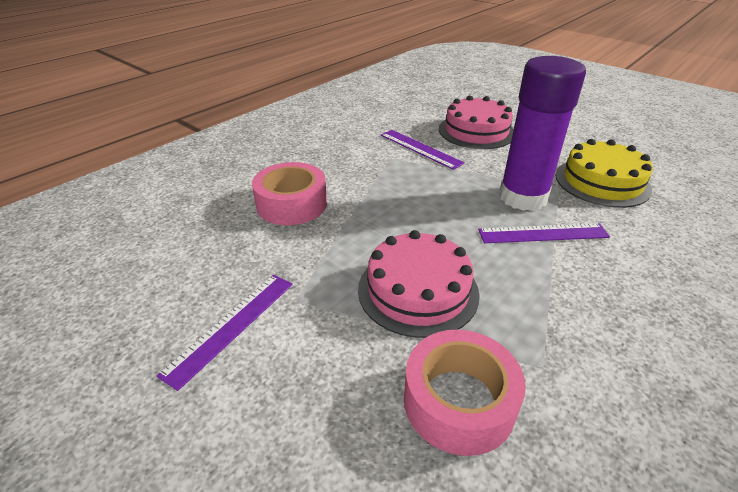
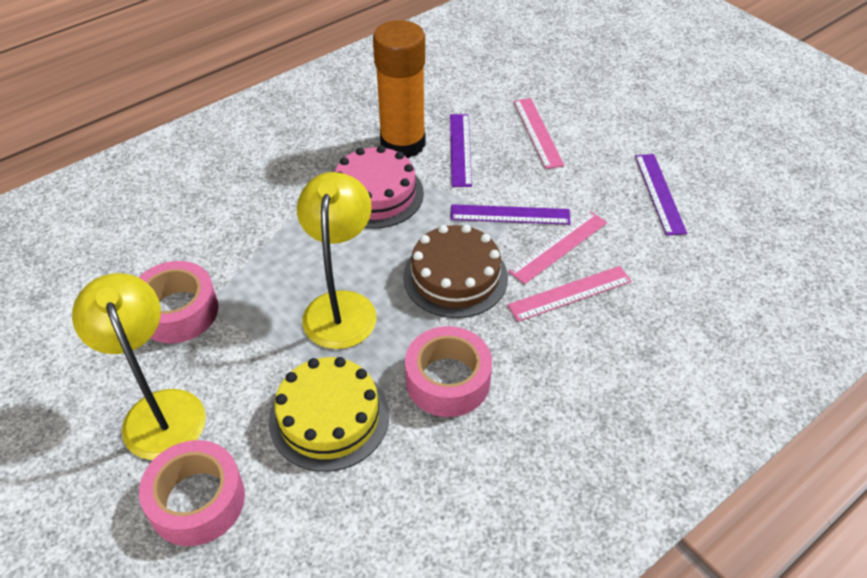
brown cake: 0 -> 1
orange glue stick: 0 -> 1
pink cake: 2 -> 1
pink ruler: 0 -> 3
pink tape: 2 -> 3
purple glue stick: 1 -> 0
yellow lamp: 0 -> 2

